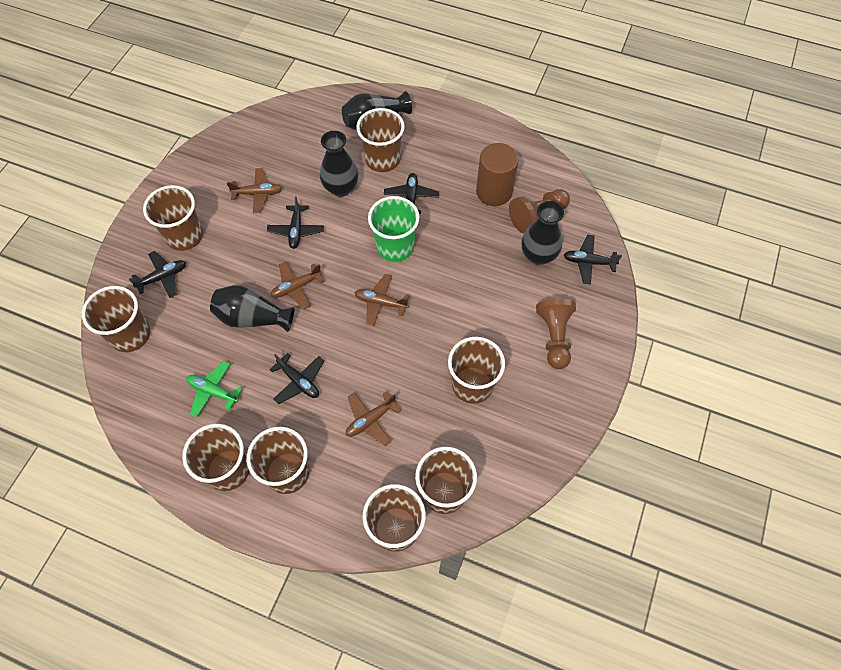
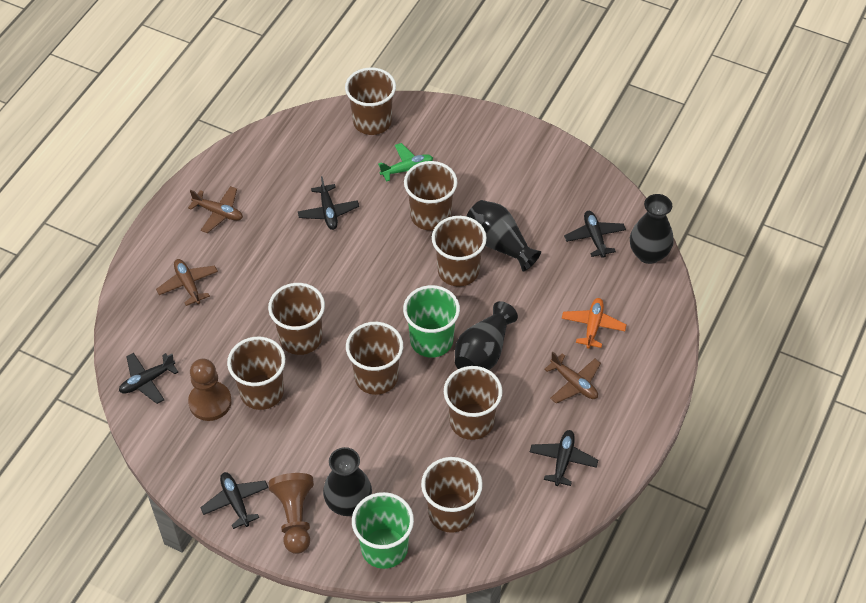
brown cylinder: 1 -> 0
brown plane: 4 -> 3
green cup: 1 -> 2
orange plane: 0 -> 1

